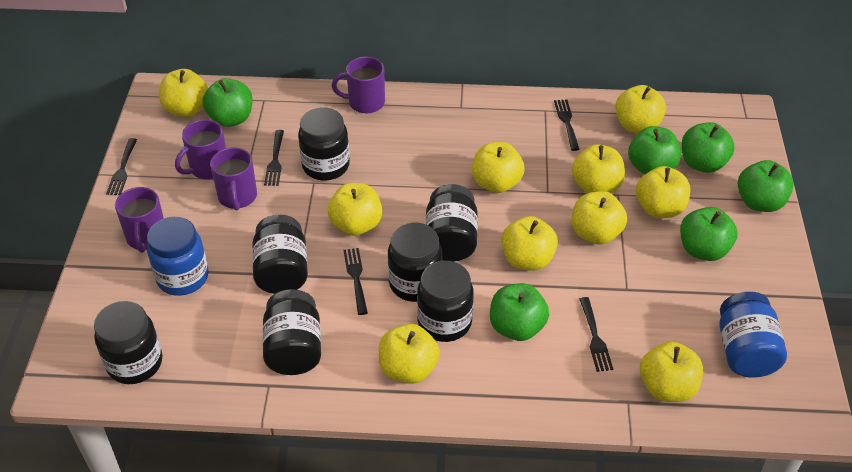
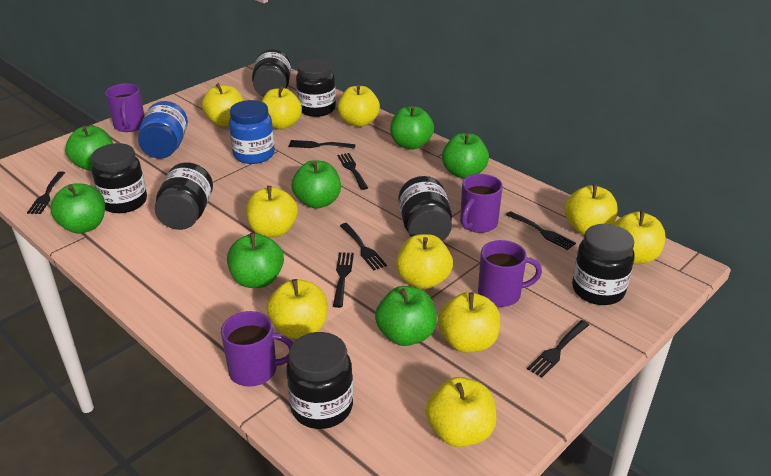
black fork: 5 -> 7
green apple: 6 -> 7

